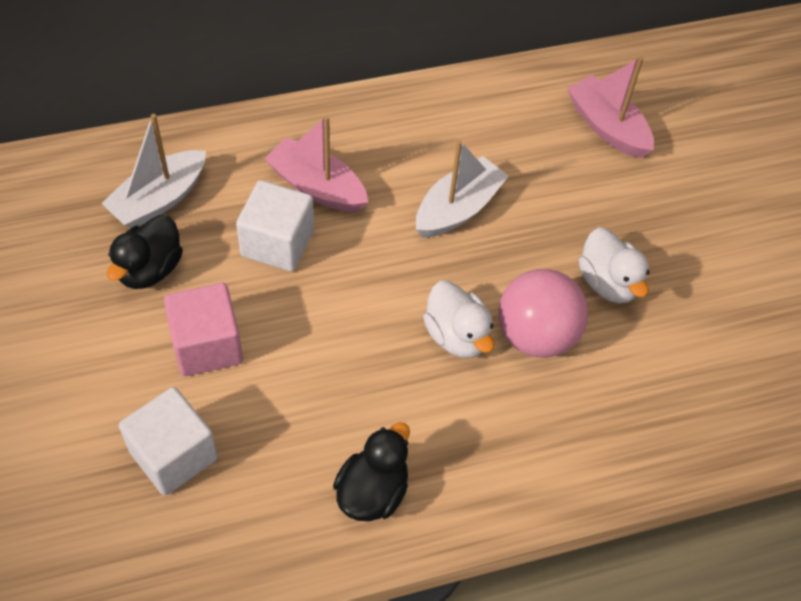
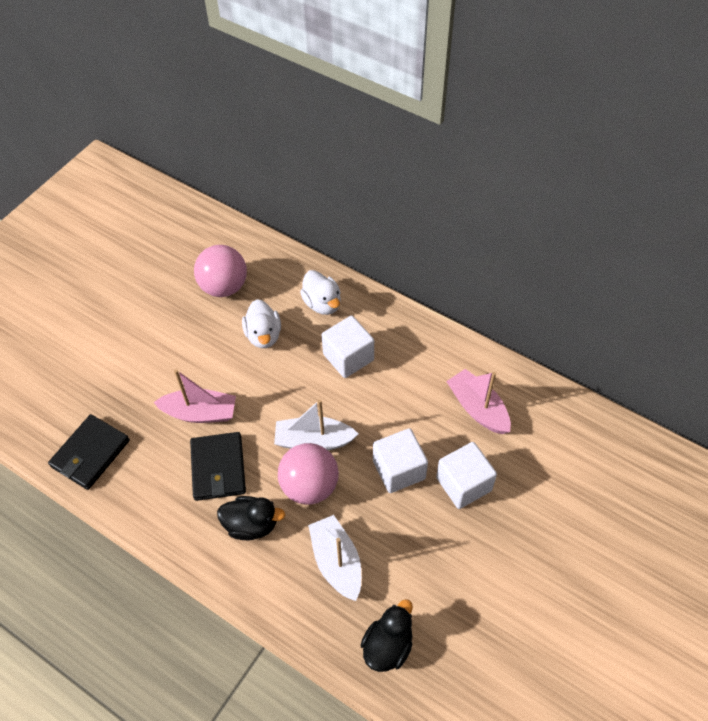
black wallet: 0 -> 2
pink ball: 1 -> 2
pink cube: 1 -> 0
white cube: 2 -> 3

